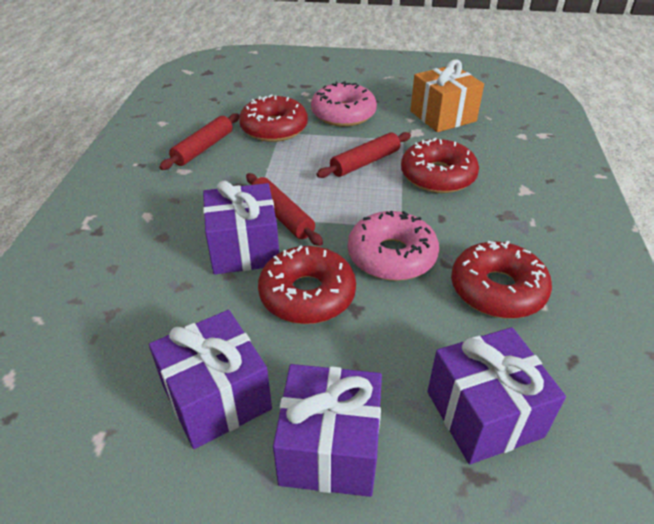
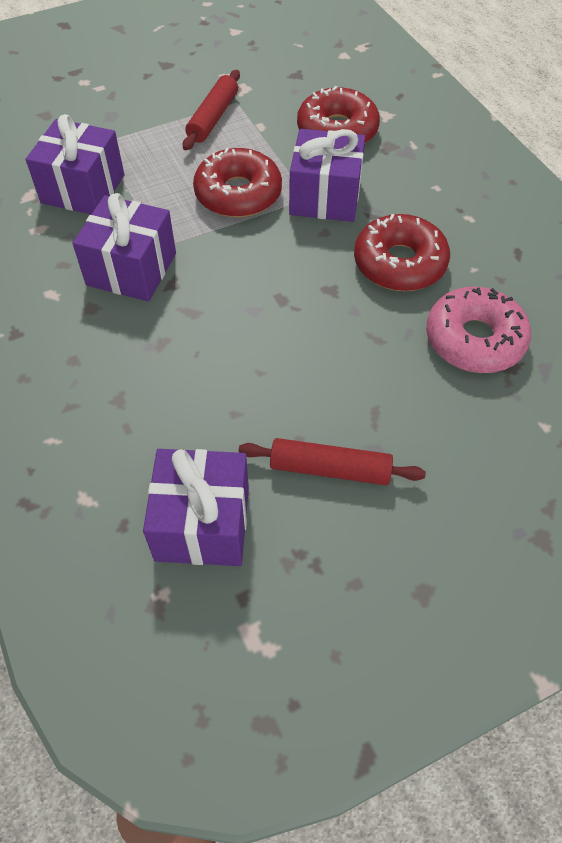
orange gift: 1 -> 0
pink donut: 2 -> 1
red donut: 4 -> 3
red rolling pin: 3 -> 2

